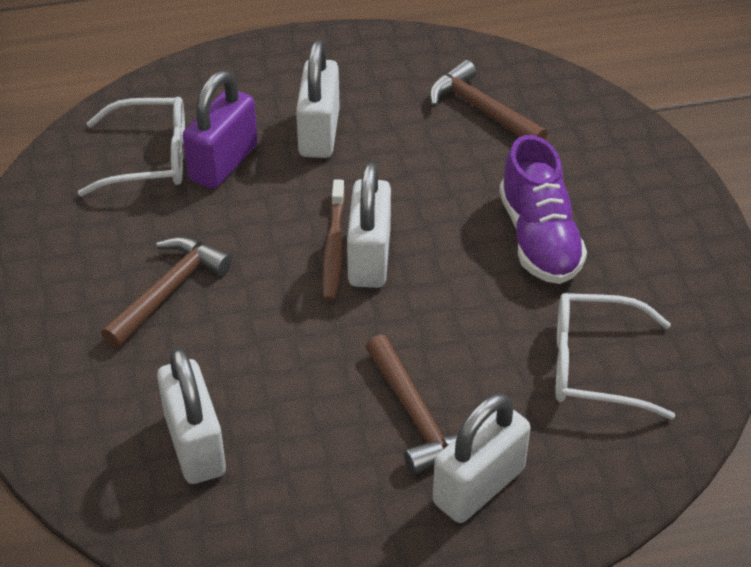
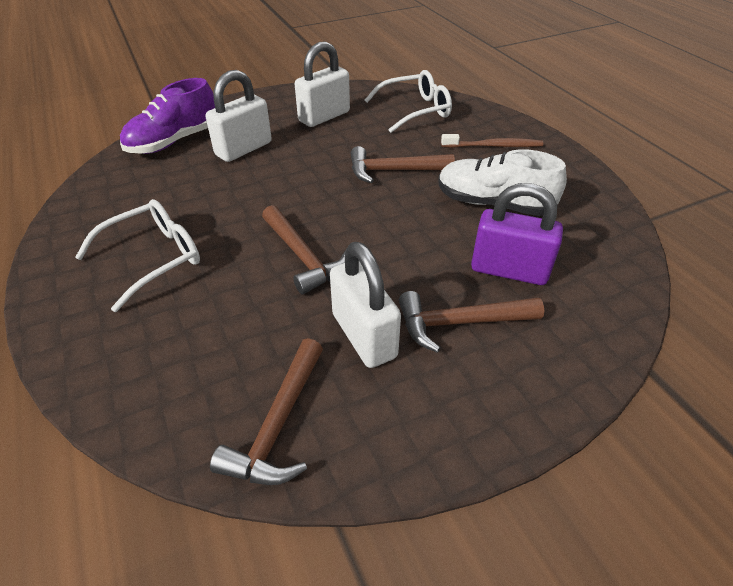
brown hammer: 3 -> 4
white padlock: 4 -> 3
white shoe: 0 -> 1

